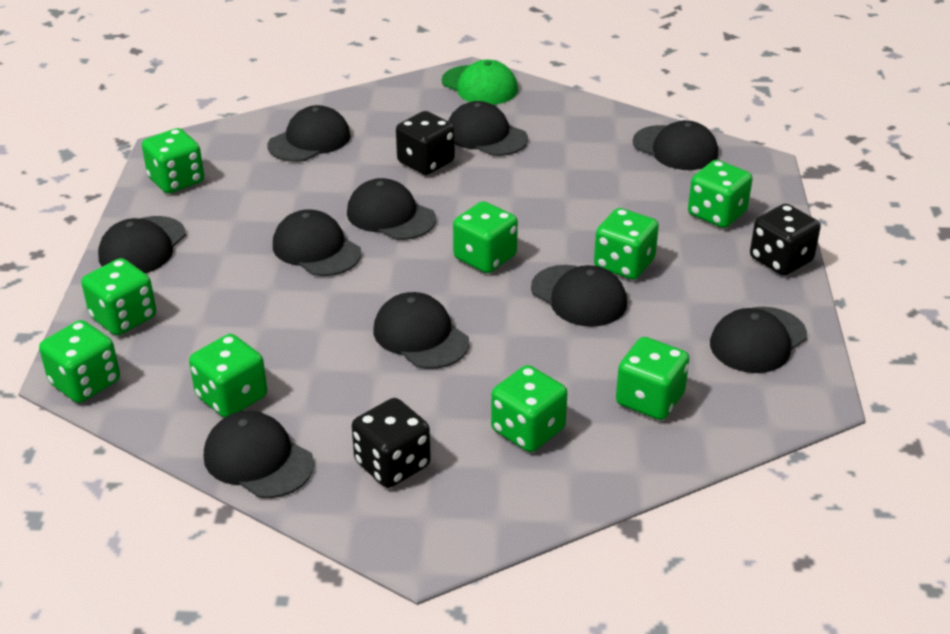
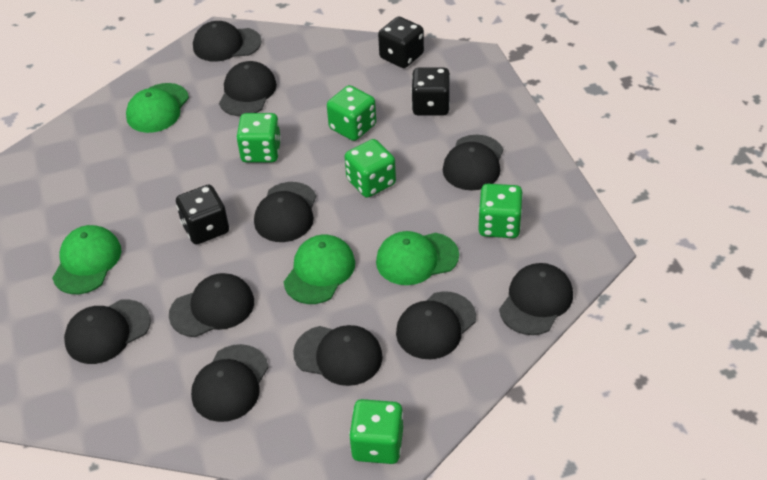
green cap: 1 -> 4
green dice: 9 -> 5

